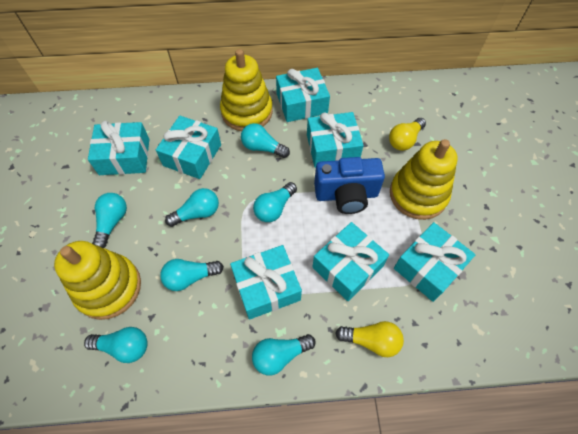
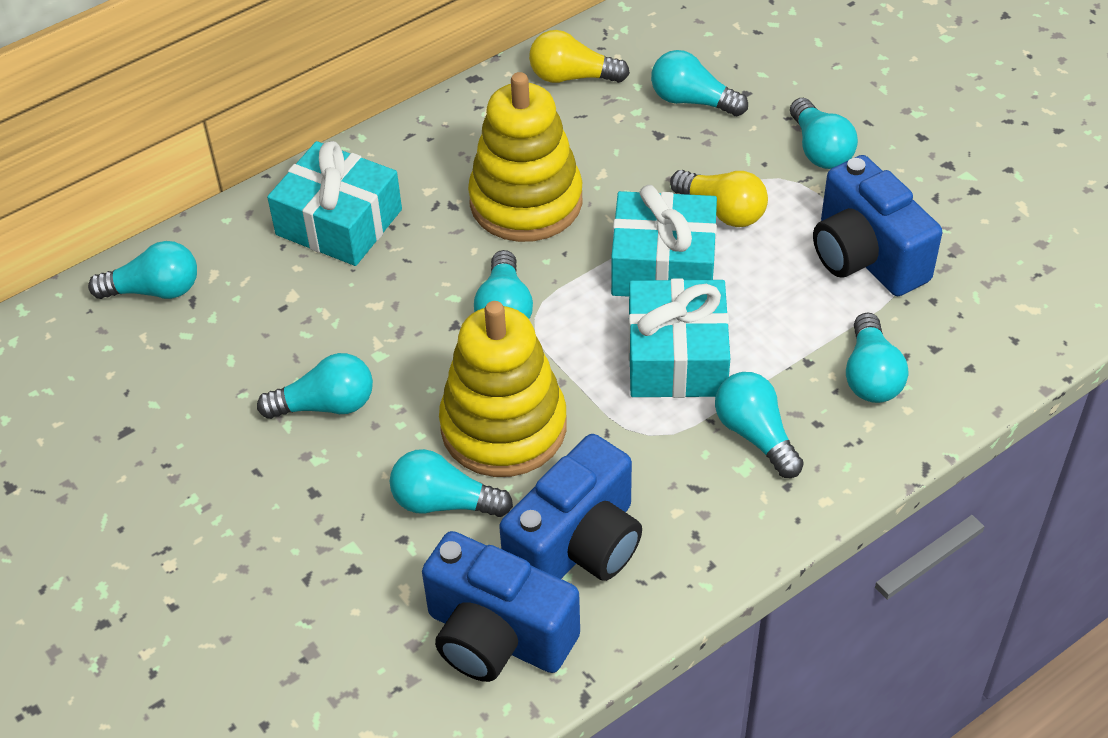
blue camera: 1 -> 3
turquoise gift: 7 -> 3
turquoise light bulb: 7 -> 8
yellow stacking toy: 3 -> 2

